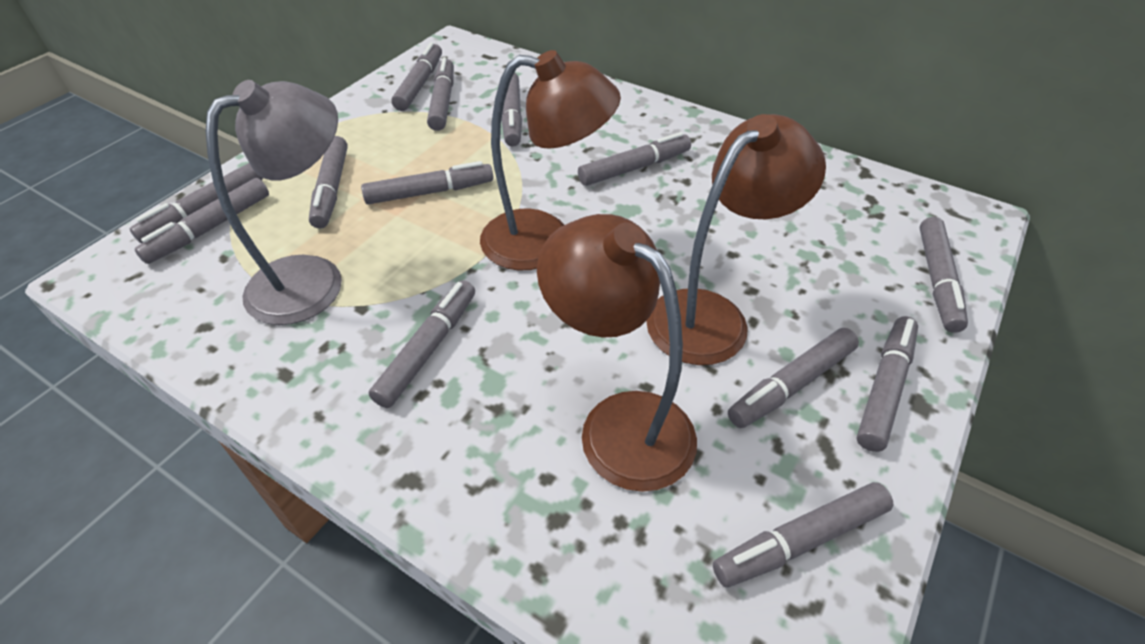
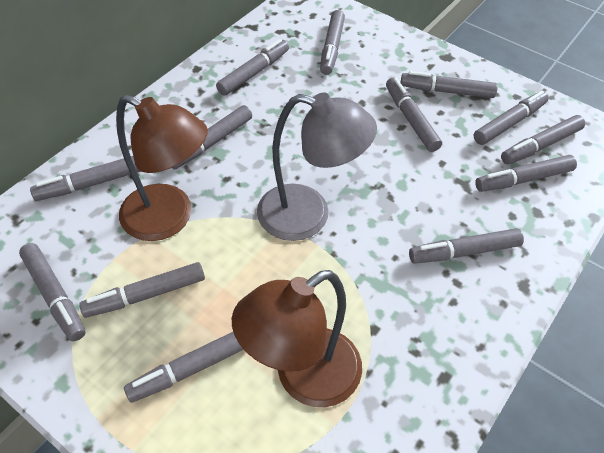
brown lamp: 3 -> 2

